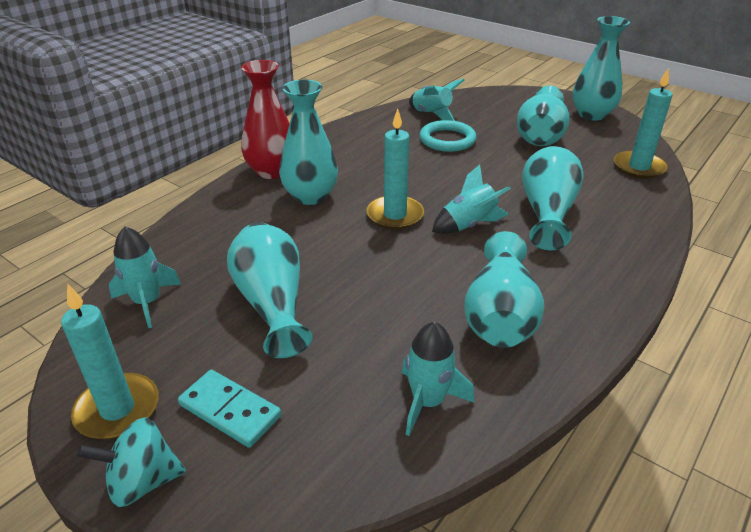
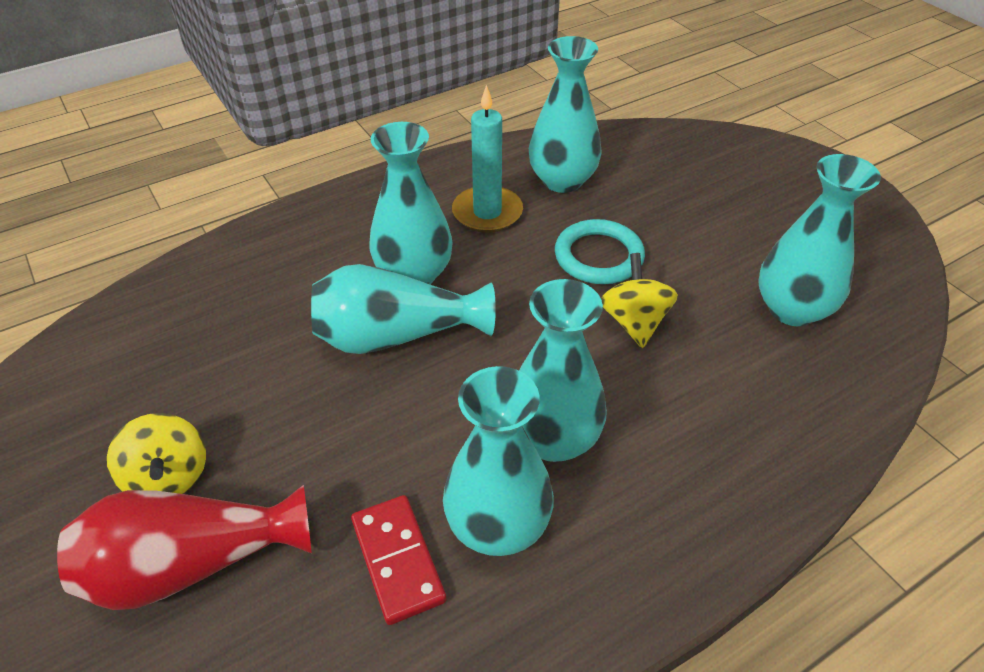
red domino: 0 -> 1
turquoise candle: 3 -> 1
turquoise domino: 1 -> 0
turquoise rocket: 4 -> 0
turquoise spinning top: 1 -> 0
yellow spinning top: 0 -> 2

